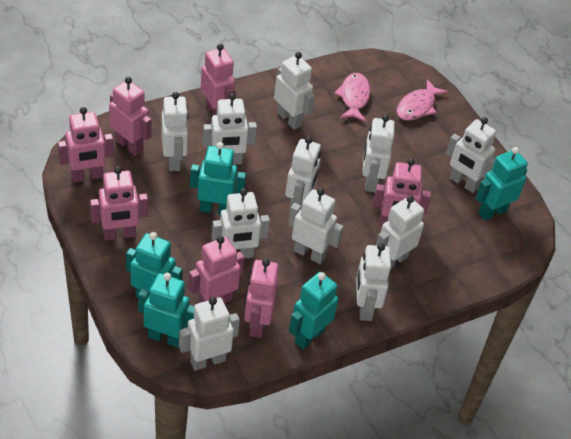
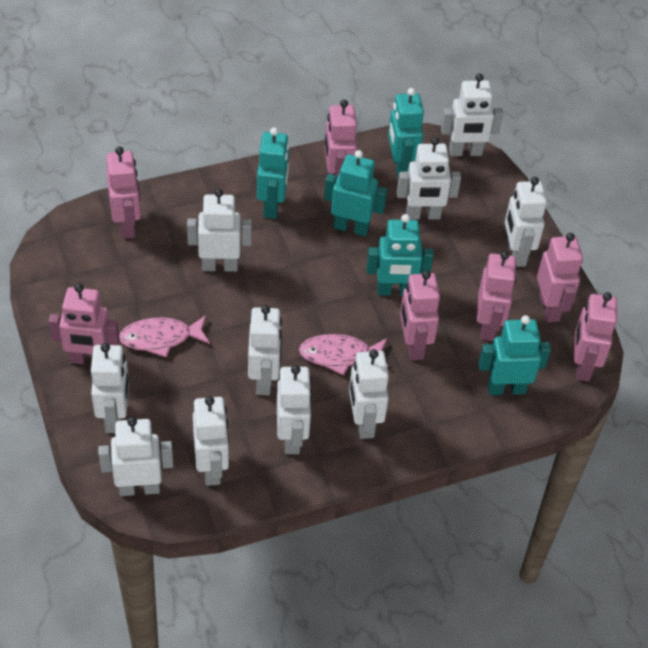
white robot: 11 -> 10

